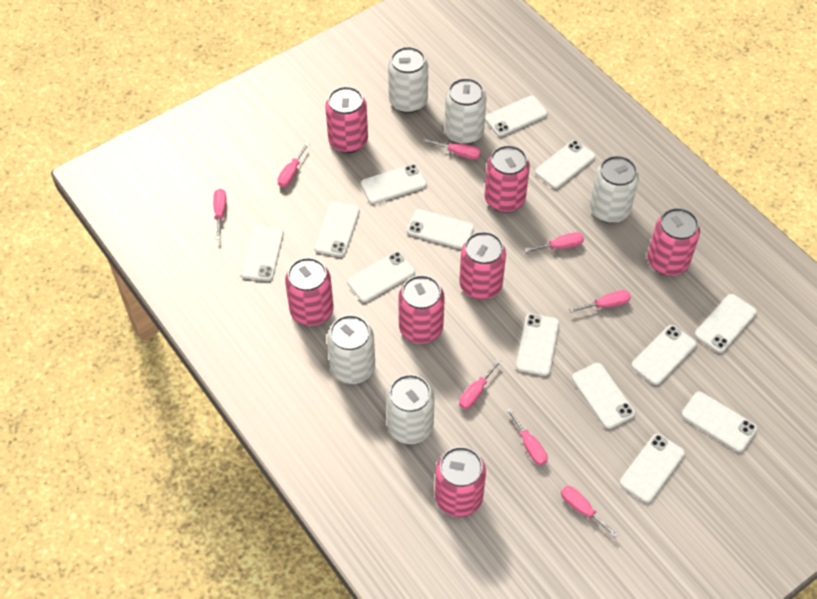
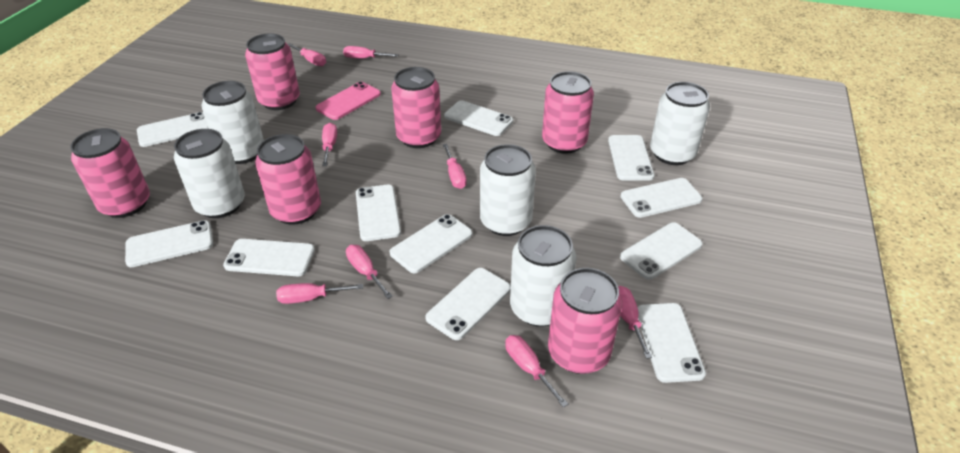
pink can: 7 -> 6
pink phone: 0 -> 1
white phone: 13 -> 11

